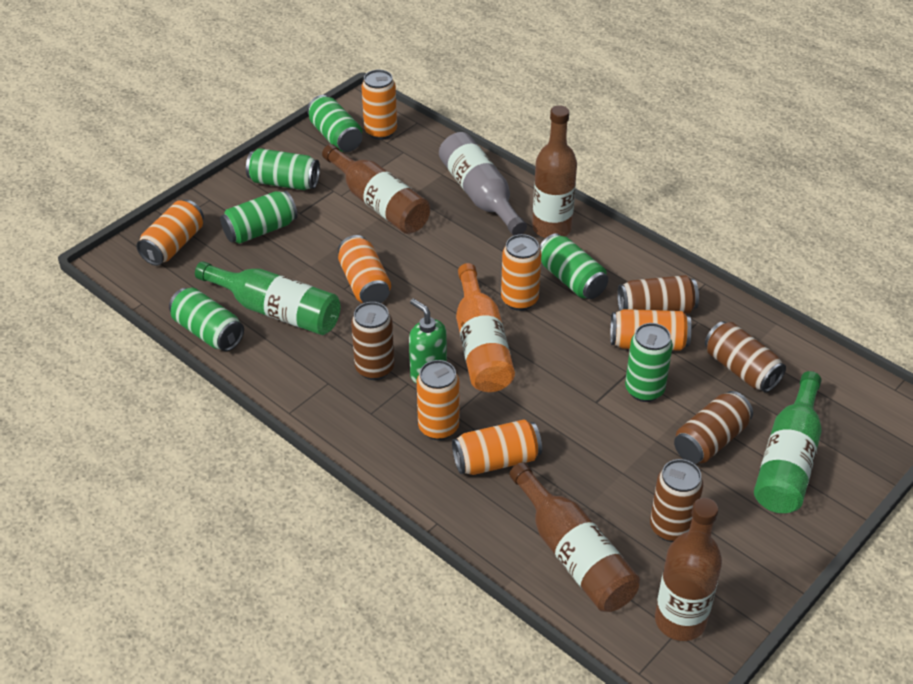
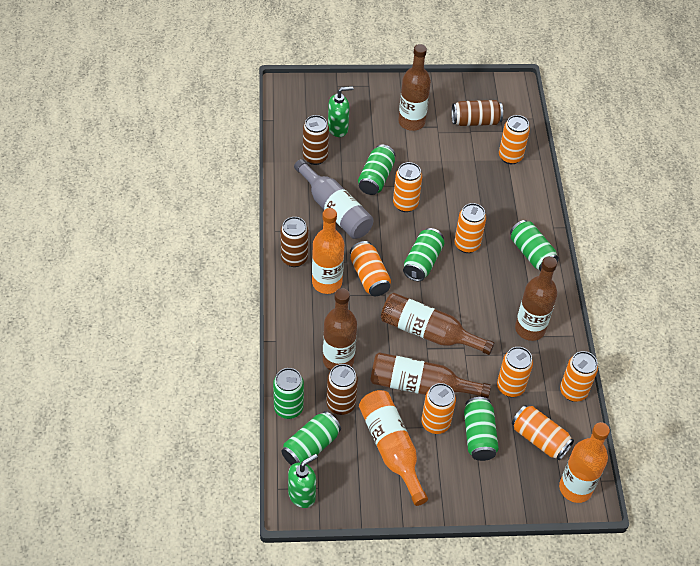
brown bottle: 4 -> 5
brown can: 5 -> 4
green bottle: 2 -> 0
green soap dispenser: 1 -> 2
orange bottle: 1 -> 3
orange can: 7 -> 8

